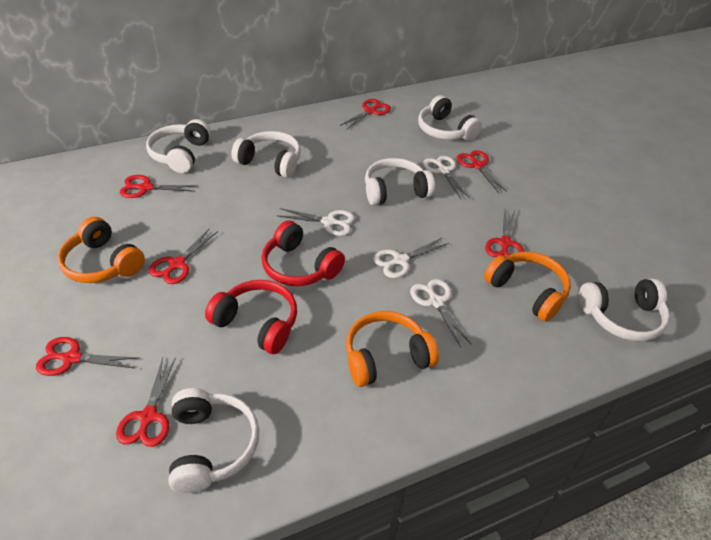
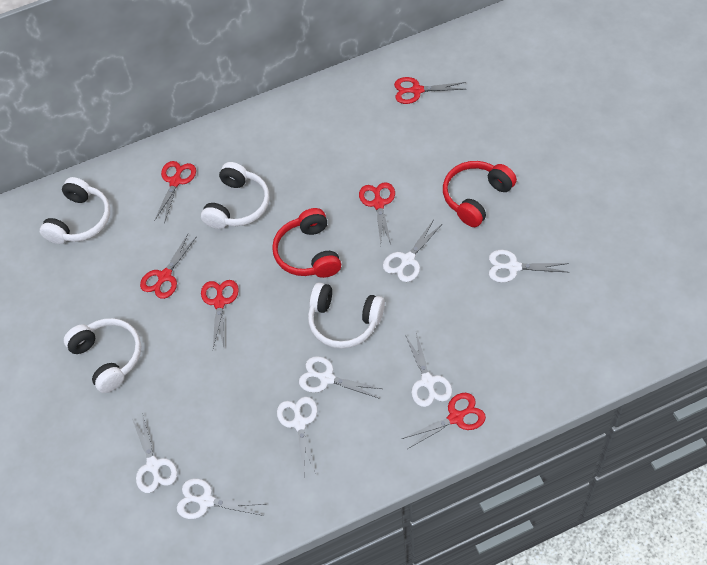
orange headphones: 3 -> 0
red scissors: 7 -> 6
white headphones: 6 -> 4
white scissors: 4 -> 7

